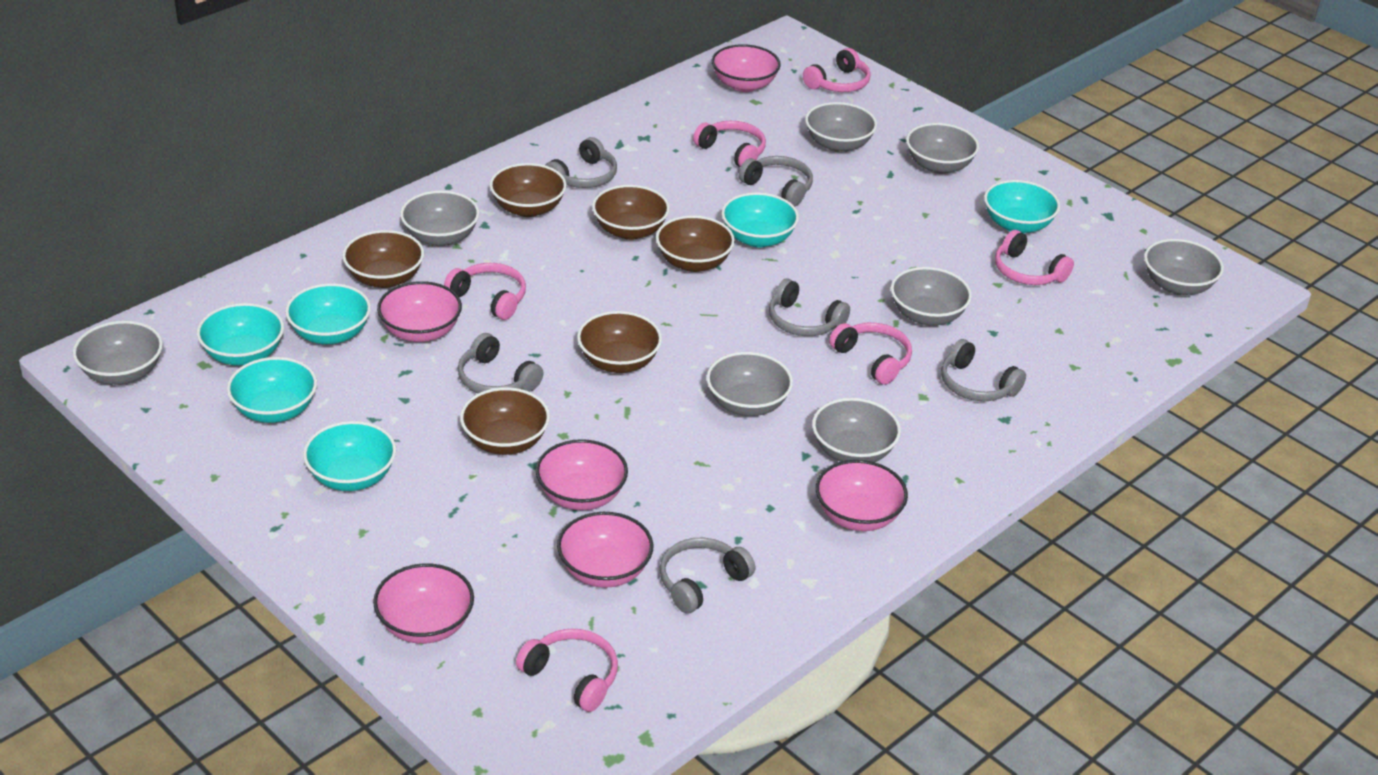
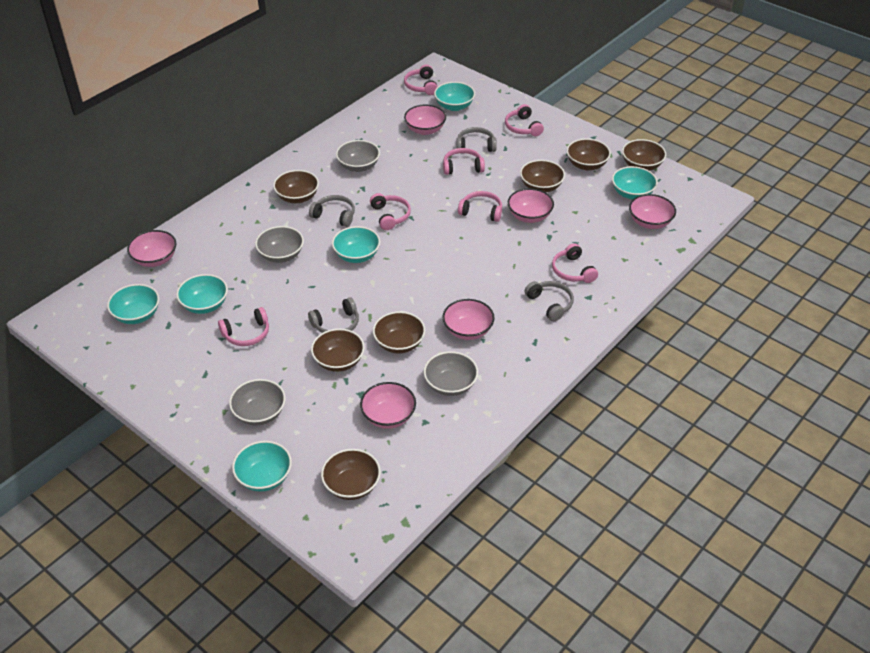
brown bowl: 6 -> 7
grey bowl: 8 -> 4
grey headphones: 6 -> 4
pink headphones: 6 -> 7

